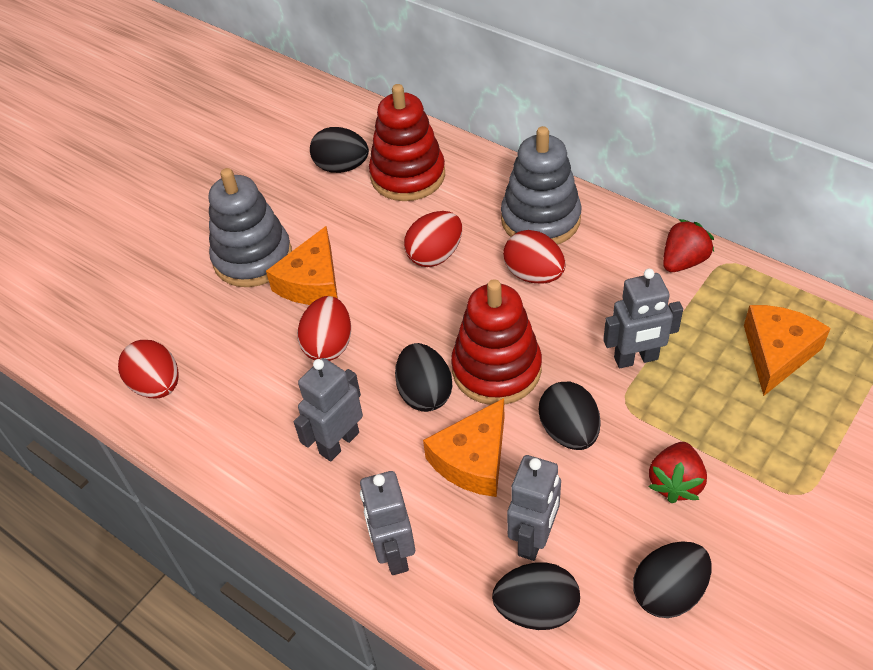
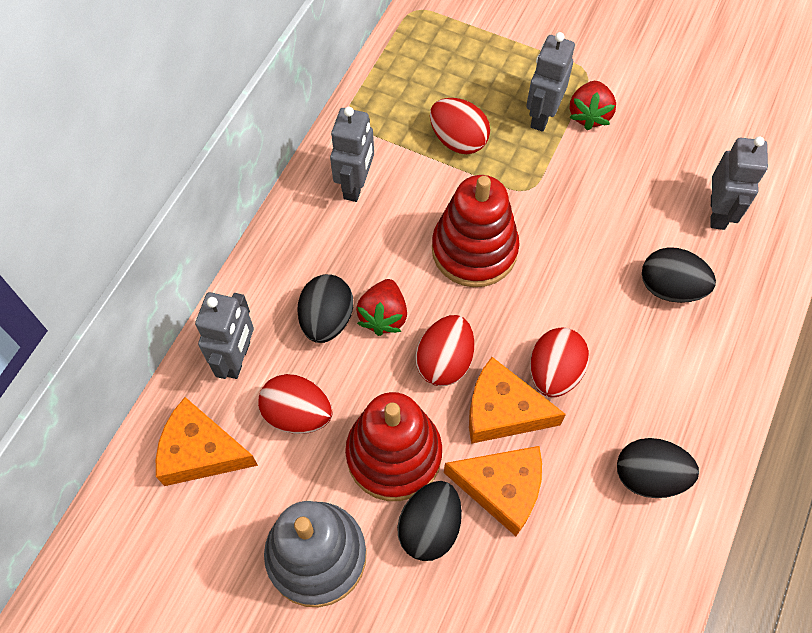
black egg: 5 -> 4
grey stacking toy: 2 -> 1

